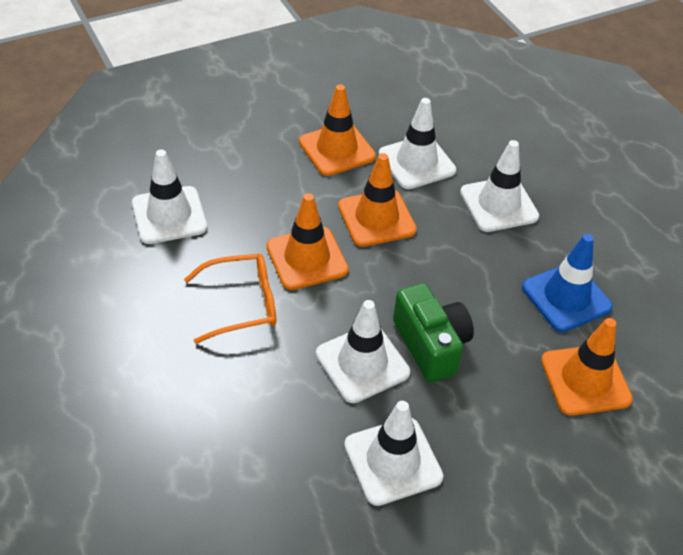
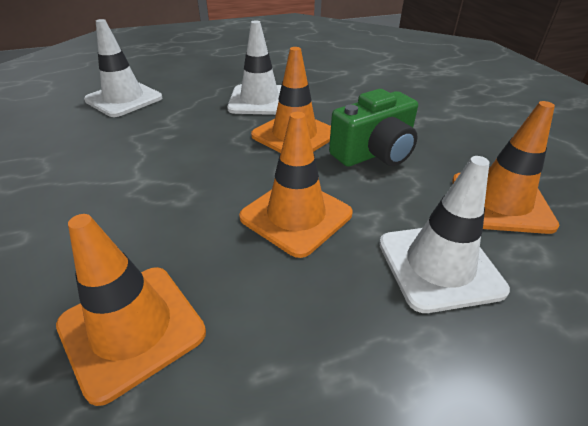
blue traffic cone: 1 -> 0
orange glasses: 1 -> 0
white traffic cone: 5 -> 3

